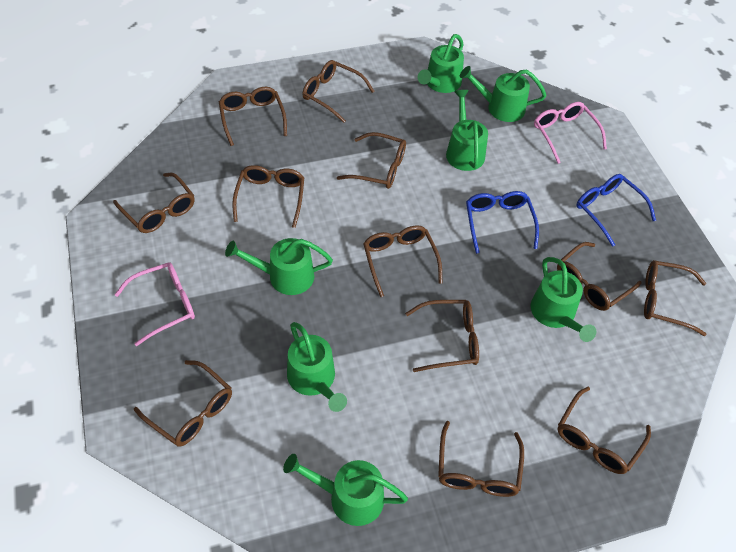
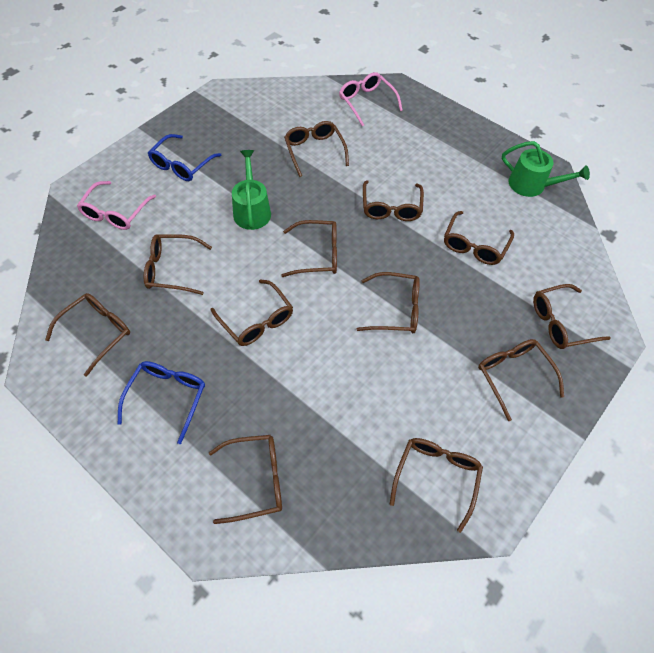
green watering can: 7 -> 2

